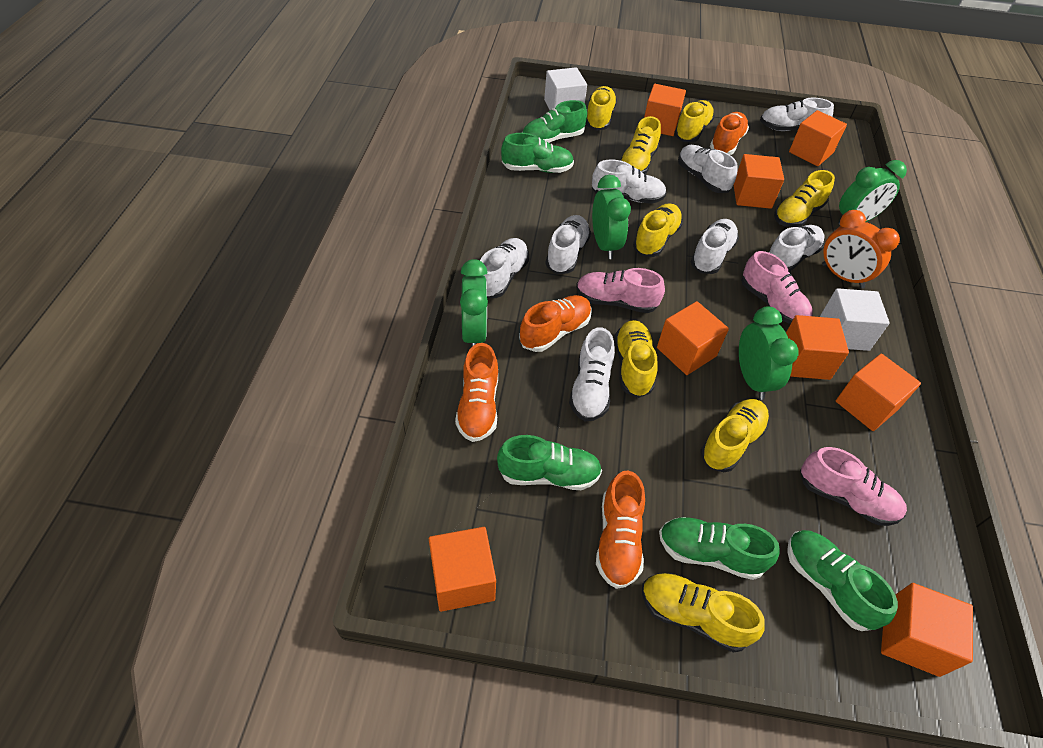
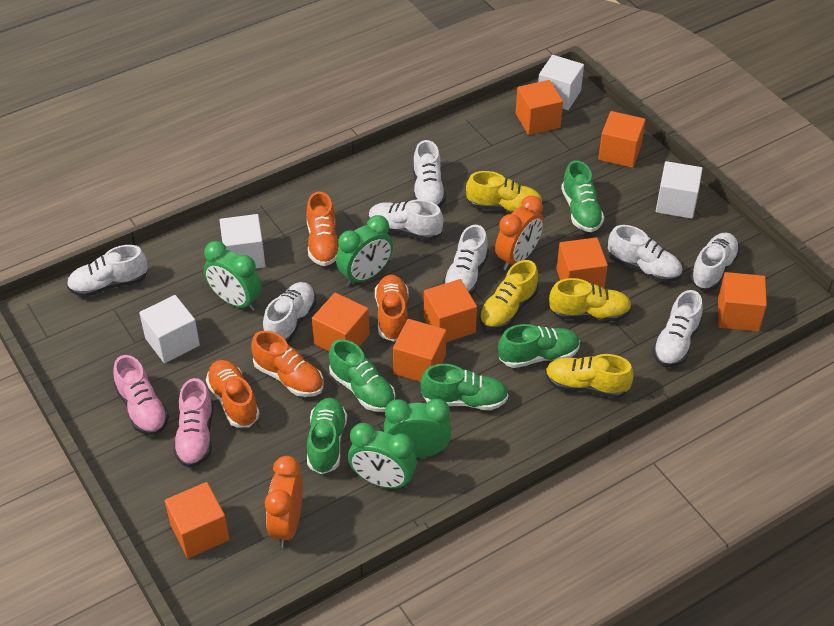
orange clock: 1 -> 2
pink shoe: 3 -> 2
white cube: 2 -> 4
yellow shoe: 8 -> 4

